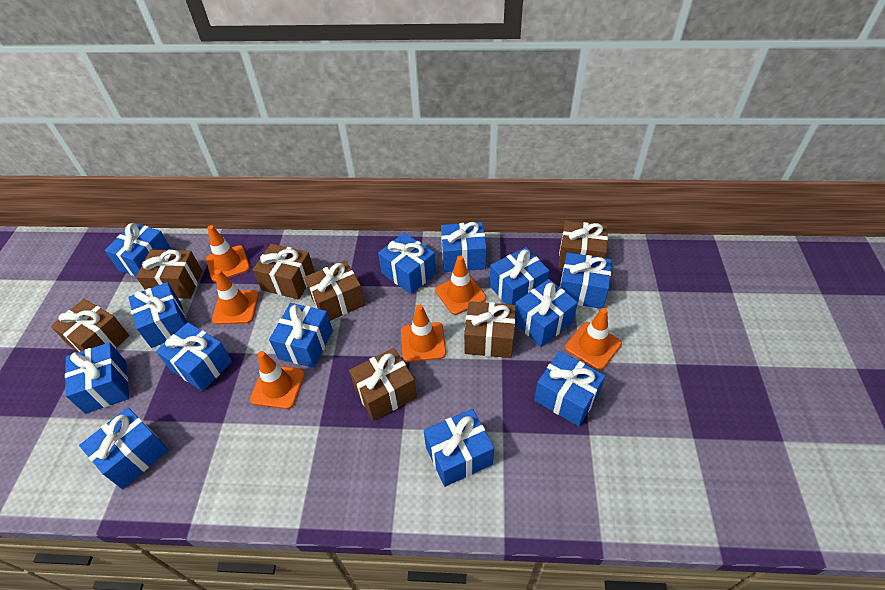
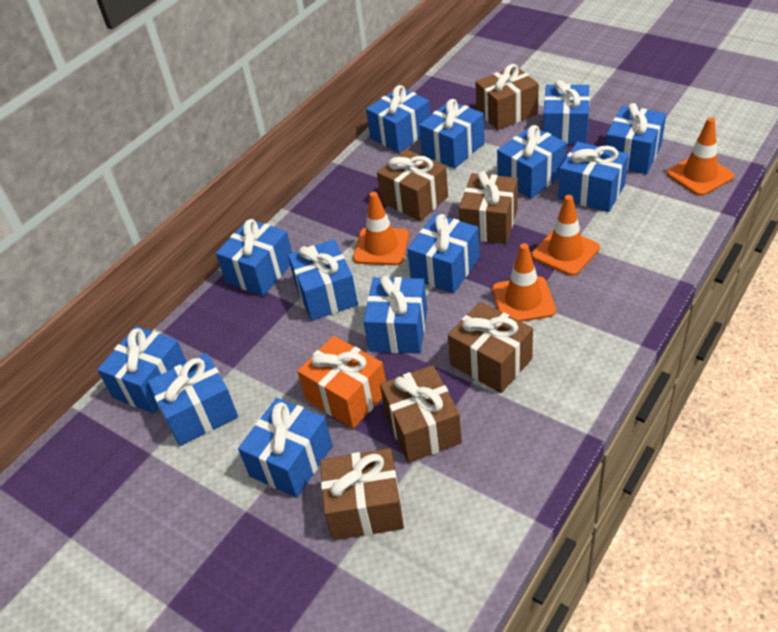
brown gift: 7 -> 6
orange gift: 0 -> 1
orange traffic cone: 6 -> 4

